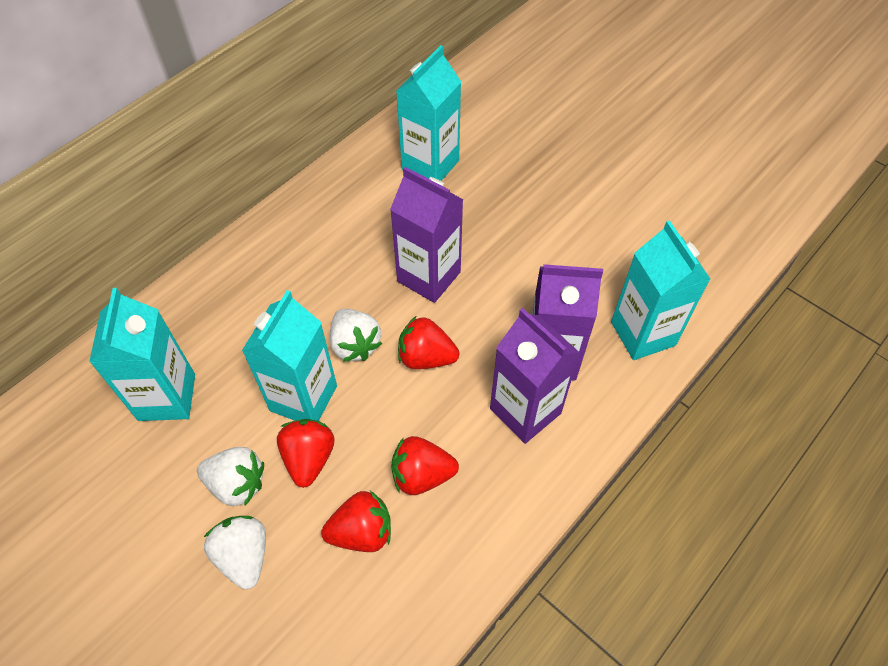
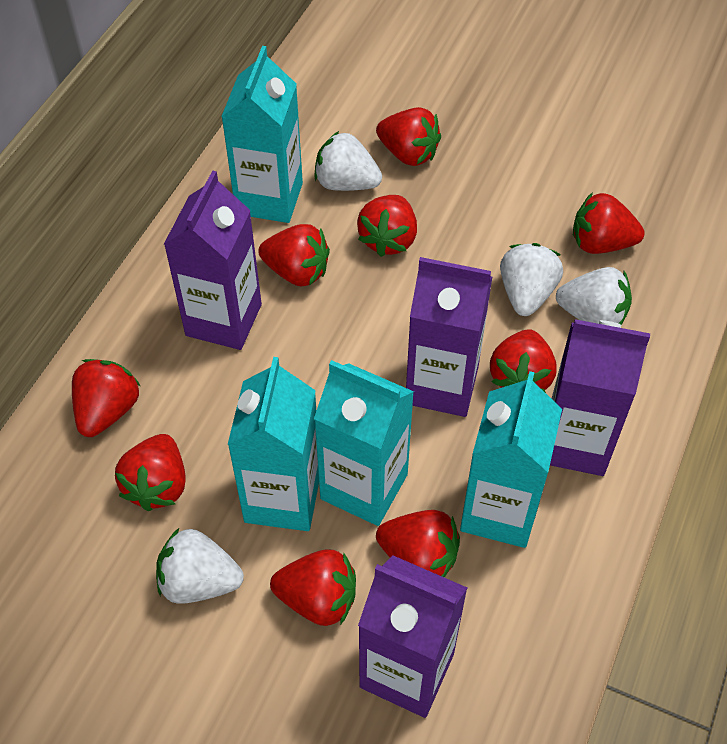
purple carton: 3 -> 4
red strawberry: 4 -> 9
white strawberry: 3 -> 4

